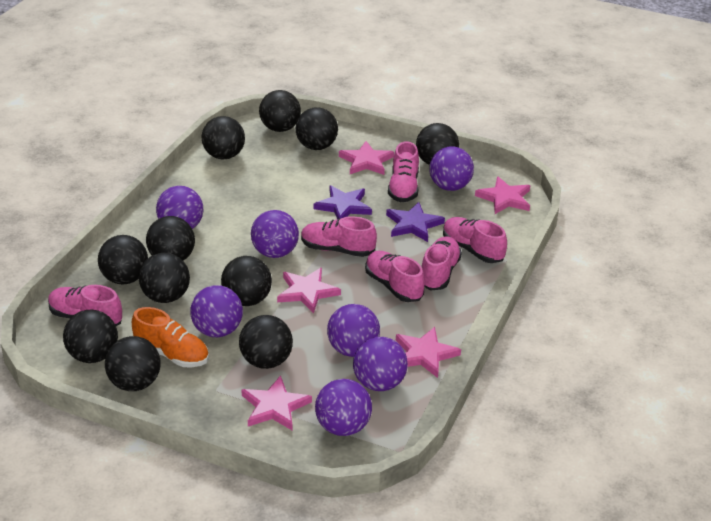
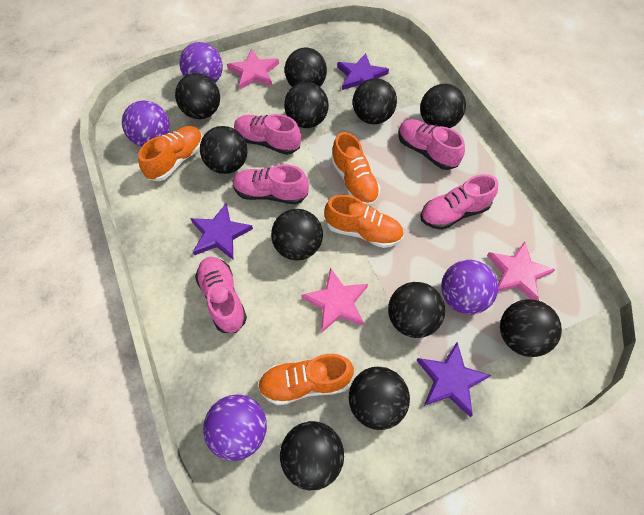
orange shoe: 1 -> 4
pink shoe: 6 -> 5
pink star: 5 -> 3
purple ball: 7 -> 4
purple star: 2 -> 3

